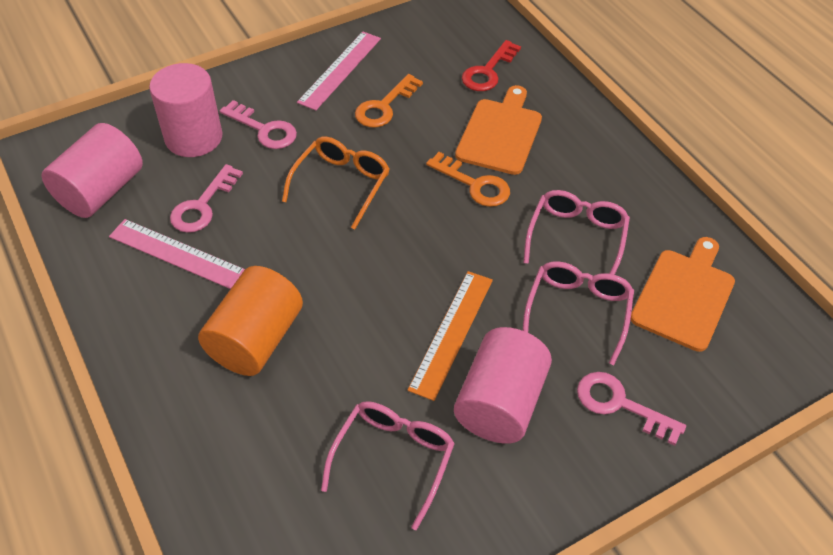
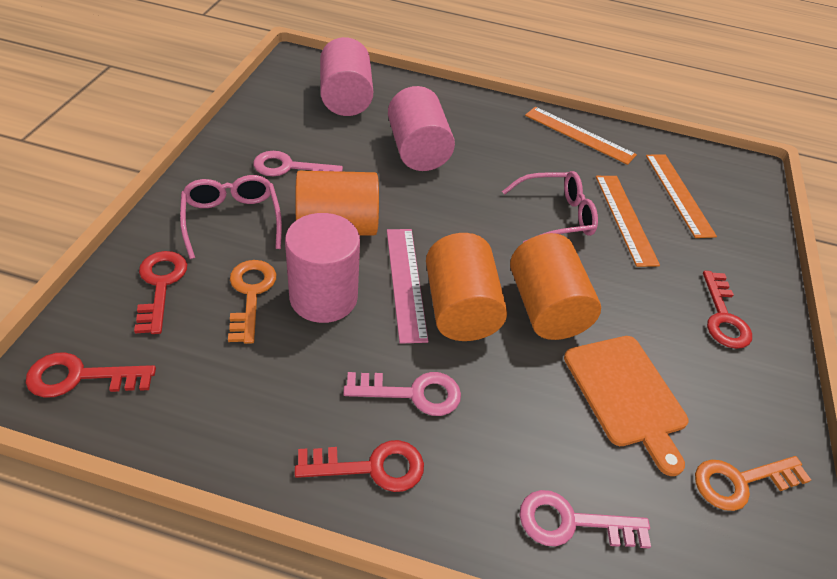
orange cutting board: 2 -> 1
orange cylinder: 1 -> 3
orange glasses: 1 -> 0
orange ruler: 1 -> 3
pink glasses: 3 -> 2
pink ruler: 2 -> 1
red key: 1 -> 4

